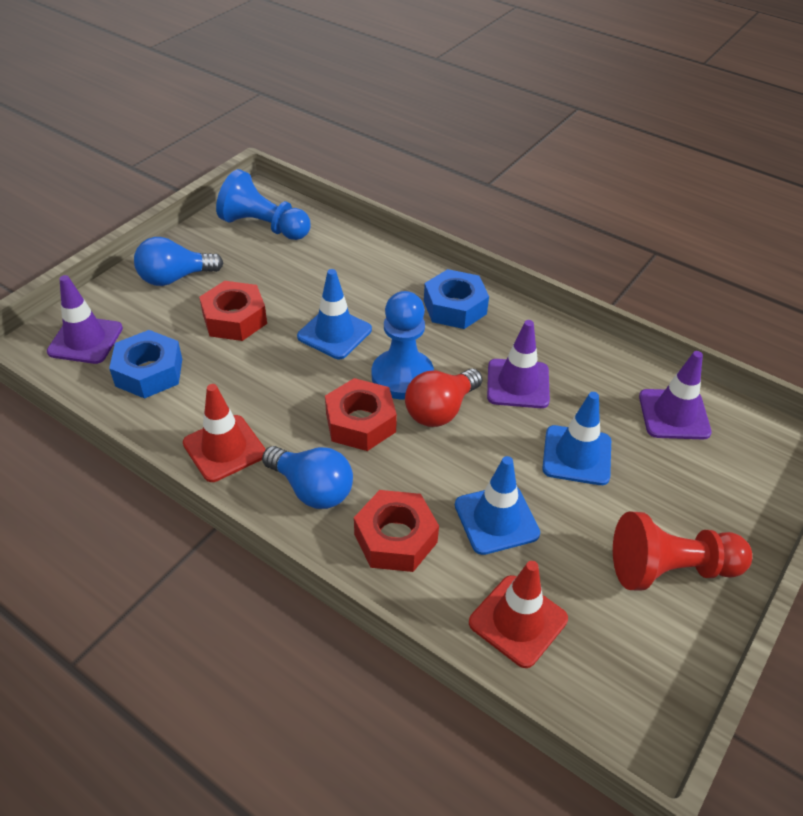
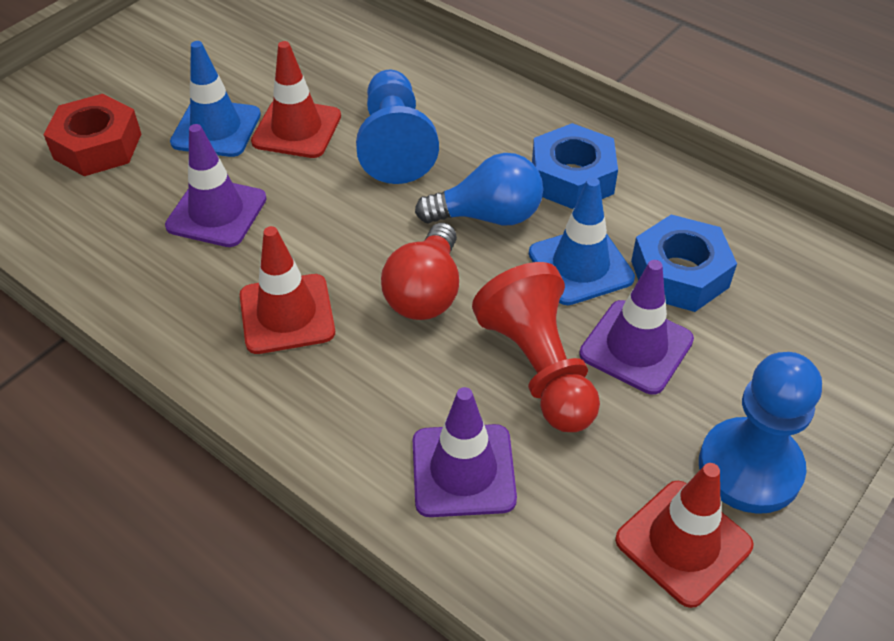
blue light bulb: 2 -> 1
blue traffic cone: 3 -> 2
red nut: 3 -> 1
red traffic cone: 2 -> 3

